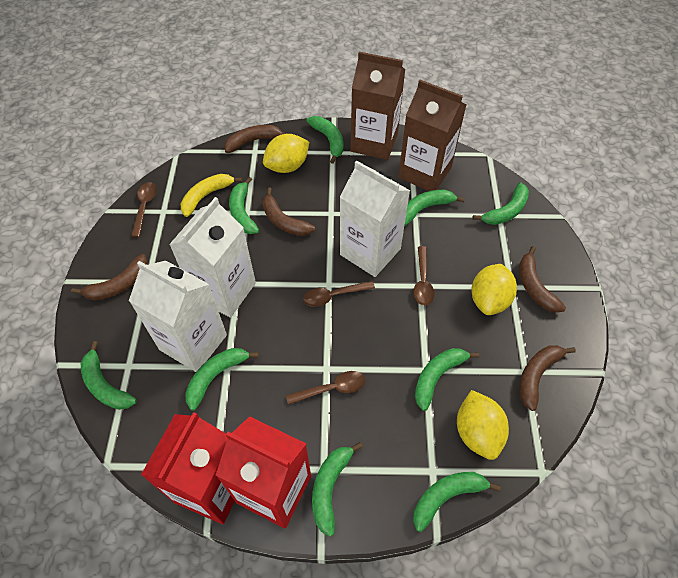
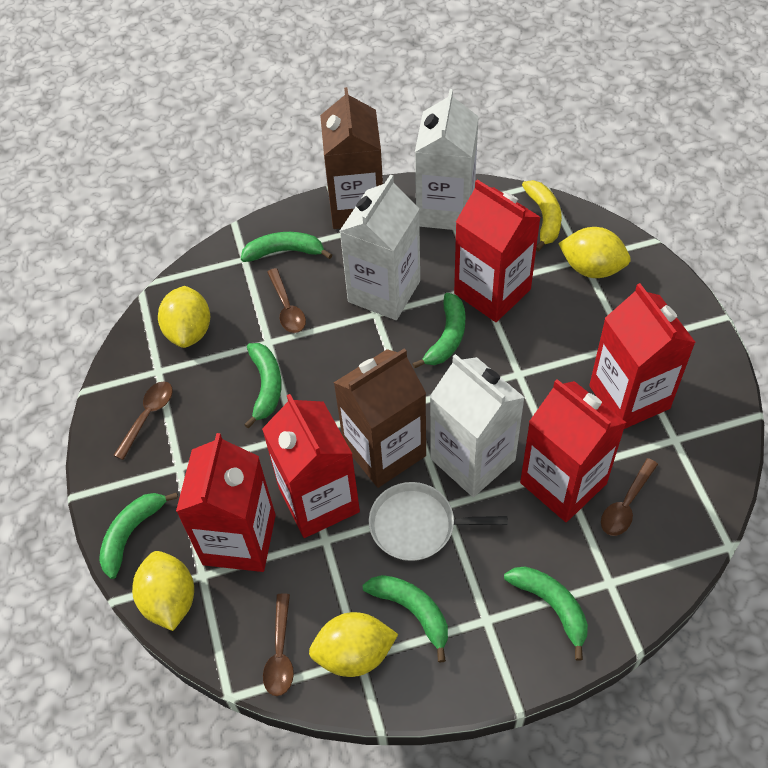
brown banana: 5 -> 0
green banana: 9 -> 6
red carton: 2 -> 5
white pan: 0 -> 1
yellow lemon: 3 -> 4

